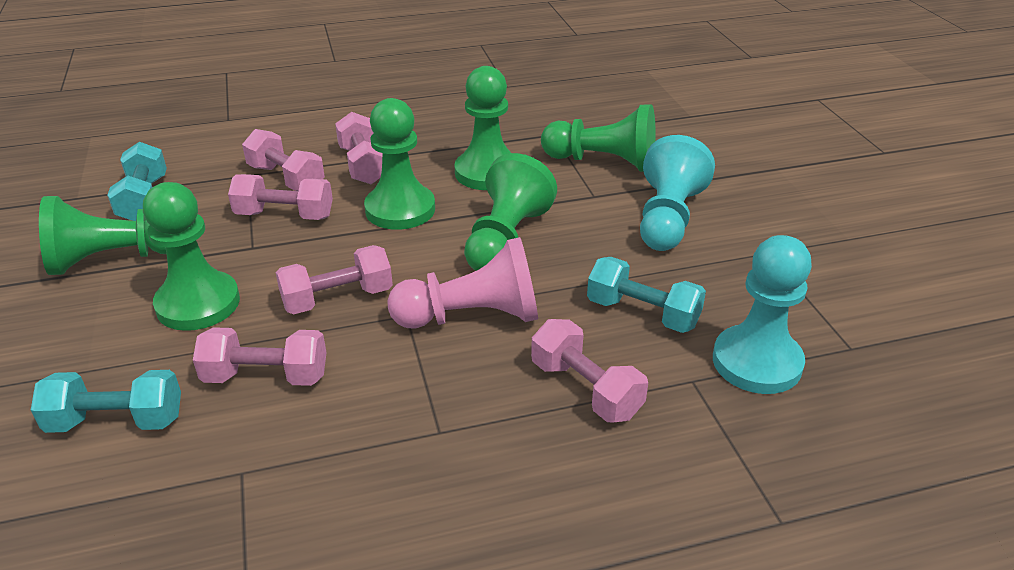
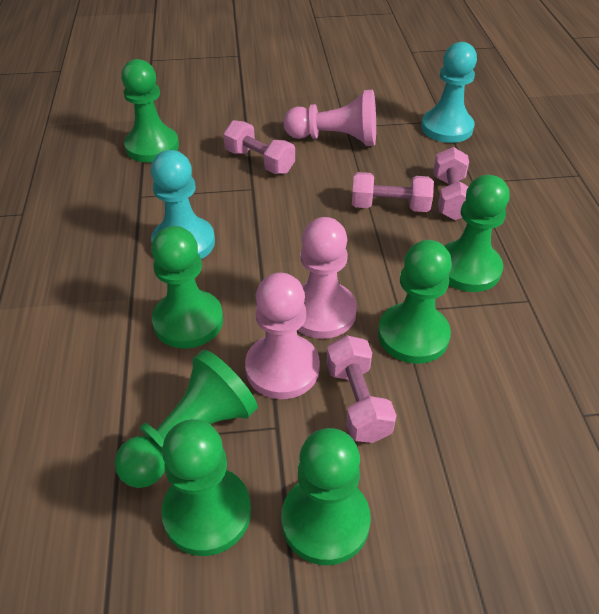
green pawn: 6 -> 7
pink dumbbell: 6 -> 4
pink pawn: 1 -> 3
turquoise dumbbell: 3 -> 0

